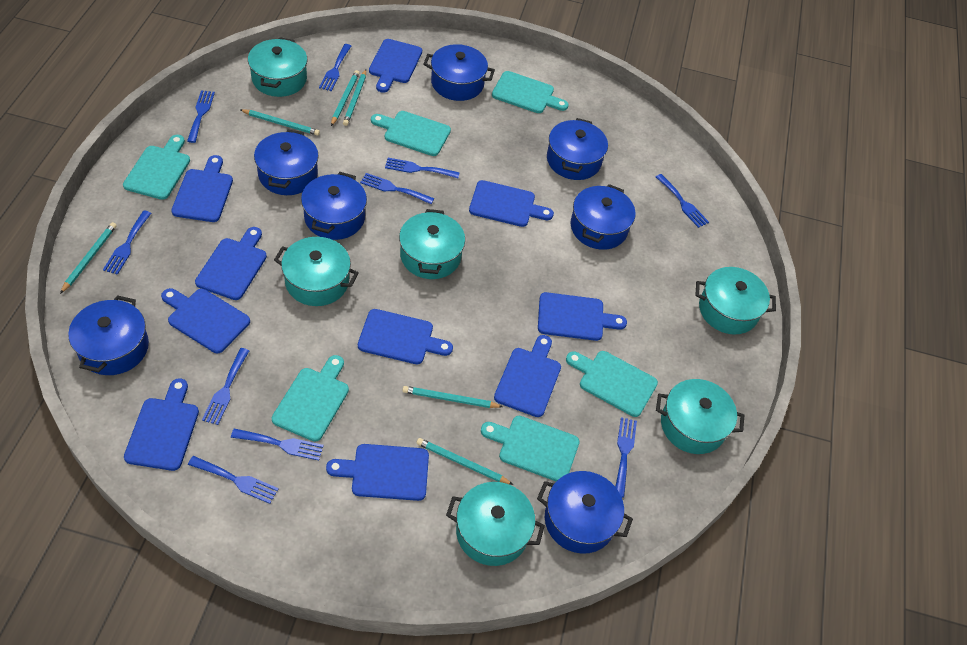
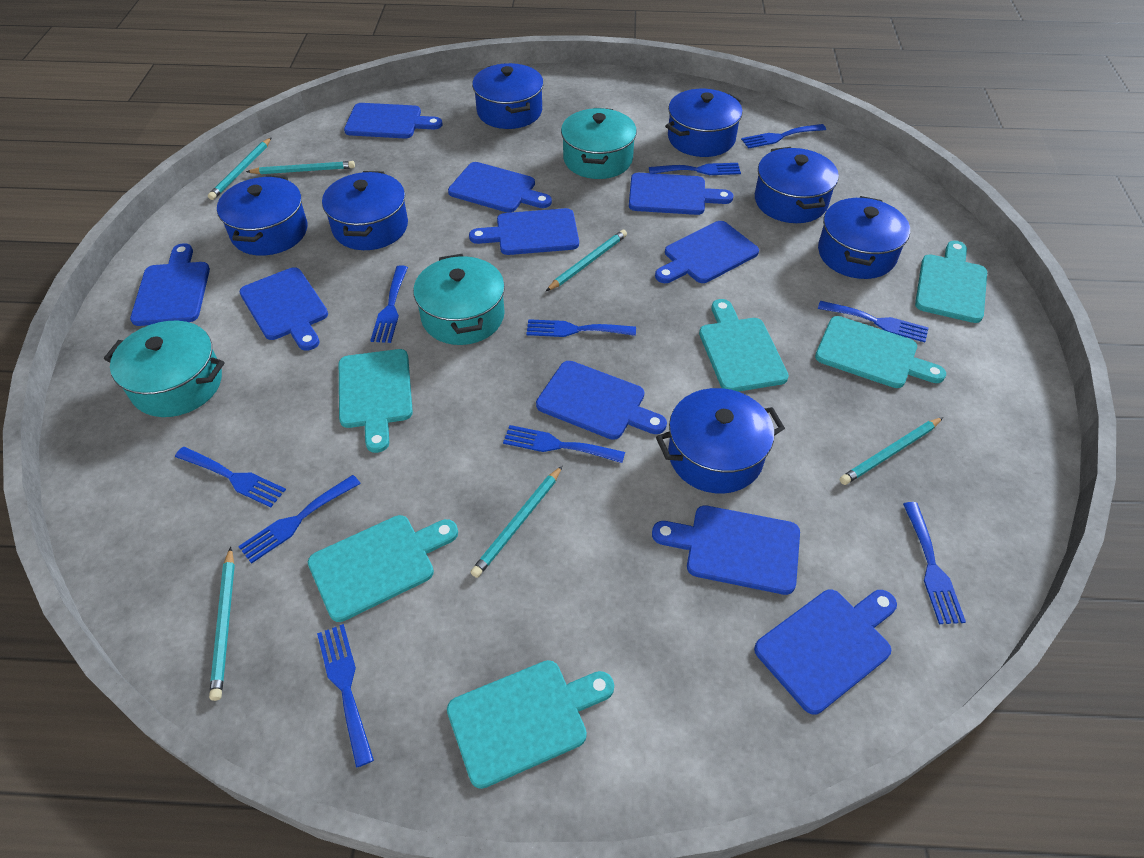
turquoise pot: 6 -> 3

